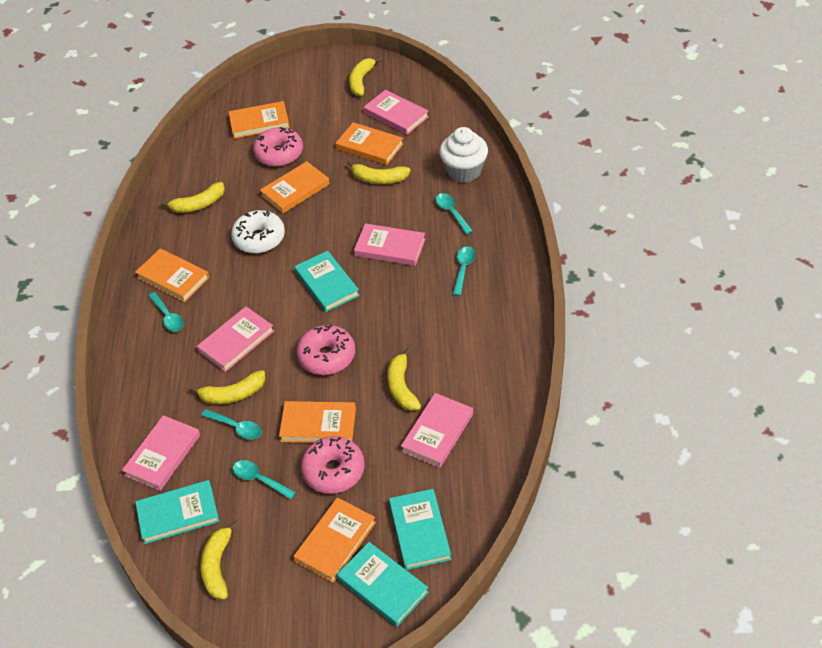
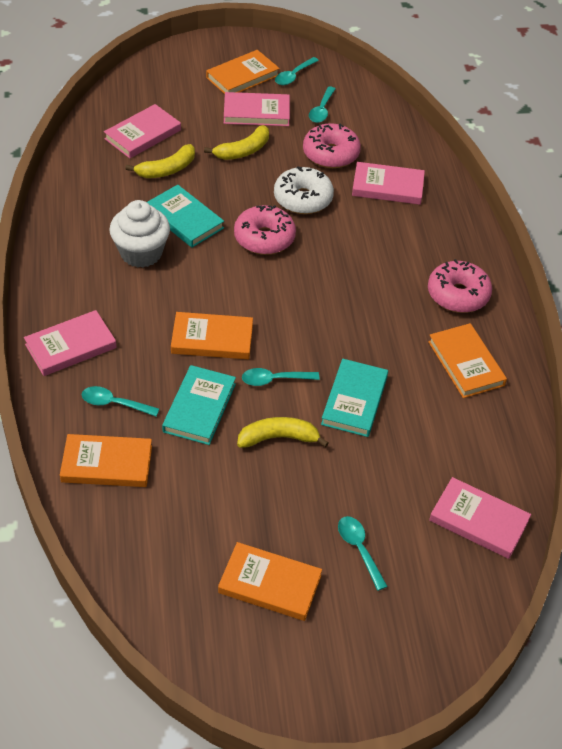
orange book: 6 -> 5
turquoise book: 4 -> 3
yellow banana: 6 -> 3

